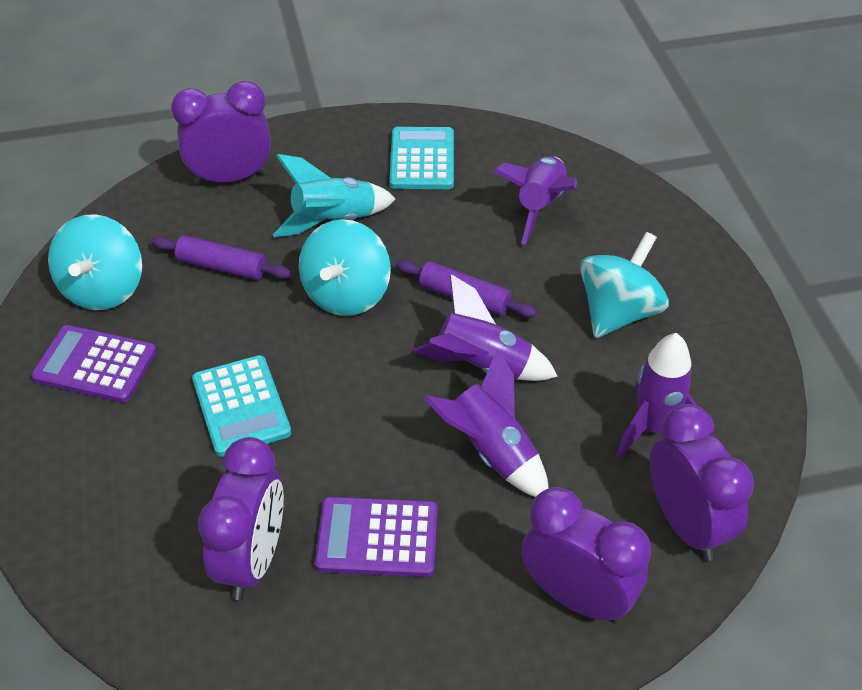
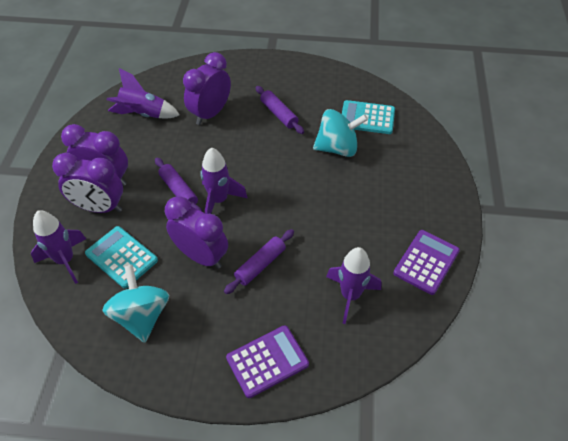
purple rolling pin: 2 -> 3
turquoise rocket: 1 -> 0
turquoise spinning top: 3 -> 2

